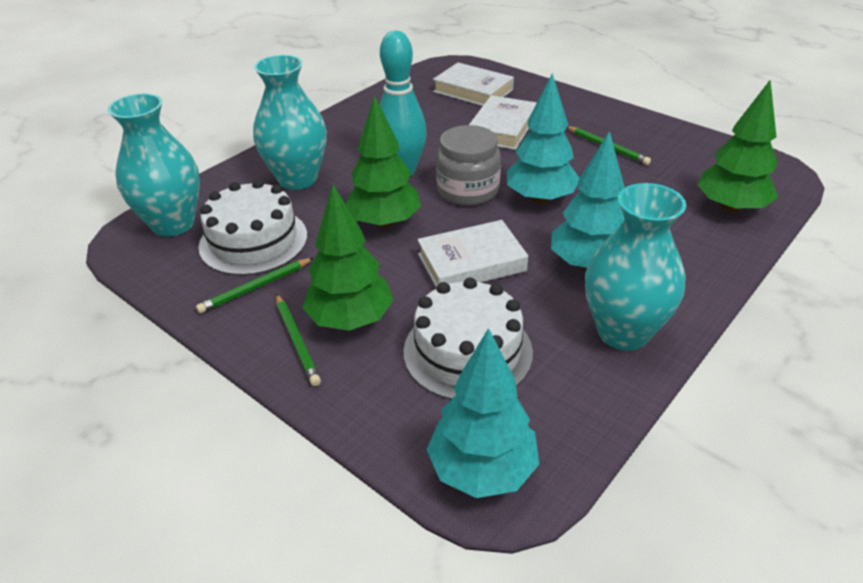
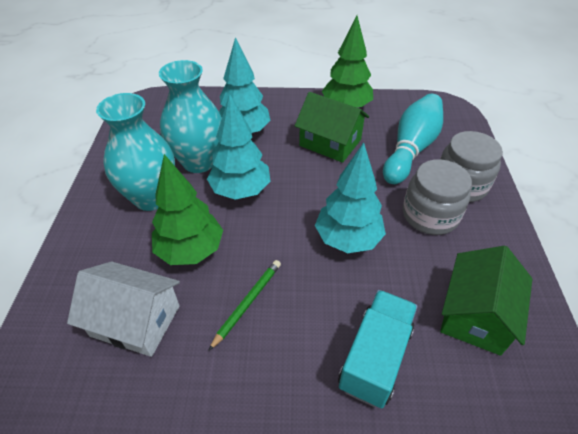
green house: 0 -> 2
green pencil: 3 -> 1
green tree: 3 -> 2
grey jar: 1 -> 2
turquoise truck: 0 -> 1
turquoise vase: 3 -> 2
white book: 3 -> 0
white cake: 2 -> 0
white house: 0 -> 1

